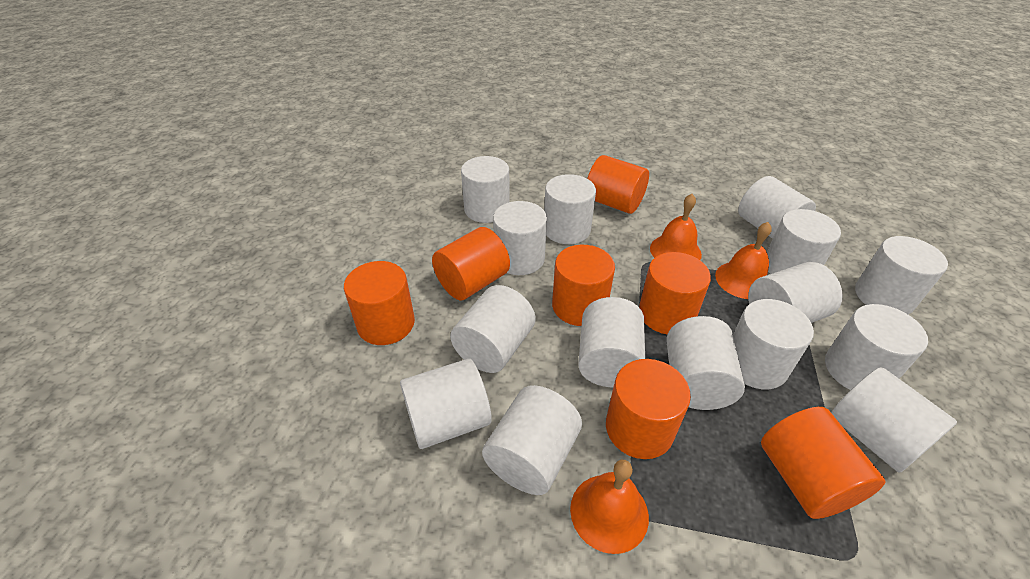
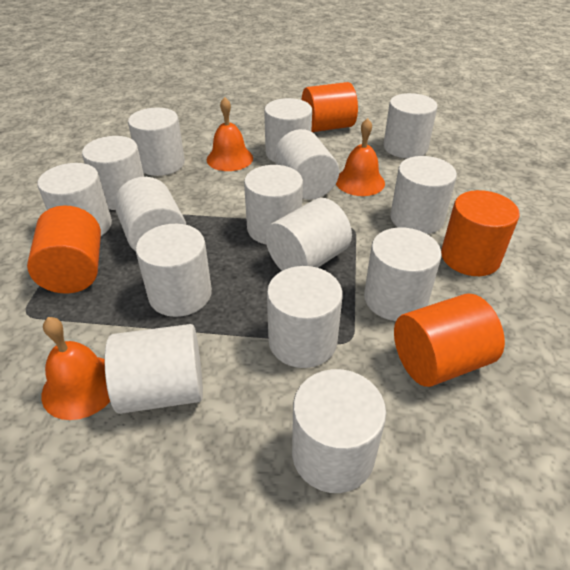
orange cylinder: 7 -> 4

